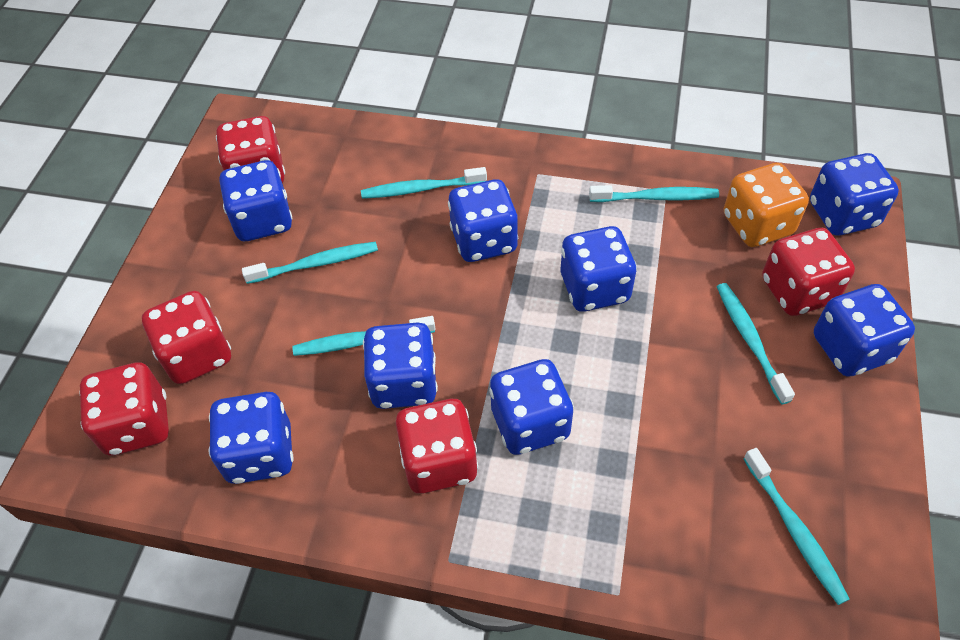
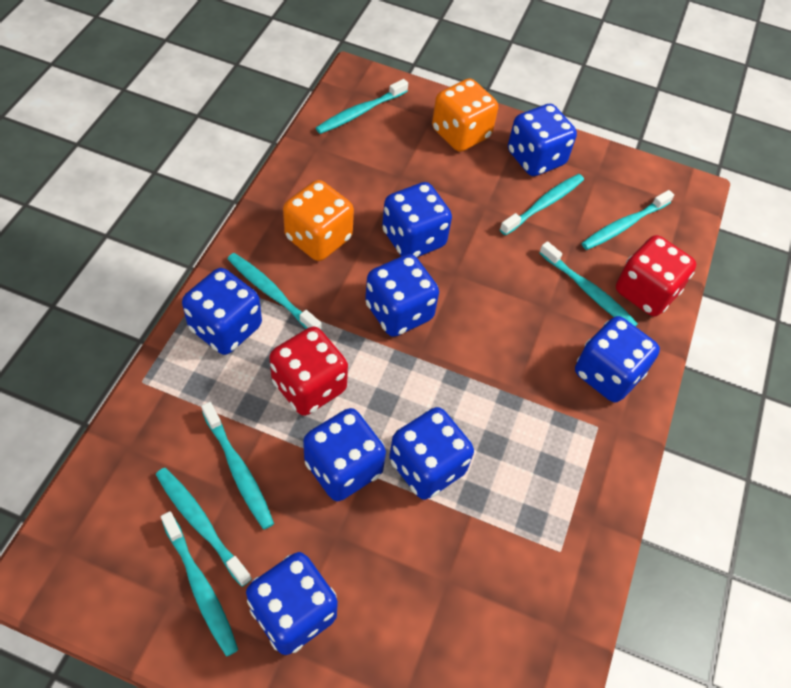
orange dice: 1 -> 2
red dice: 5 -> 2
turquoise toothbrush: 6 -> 8

